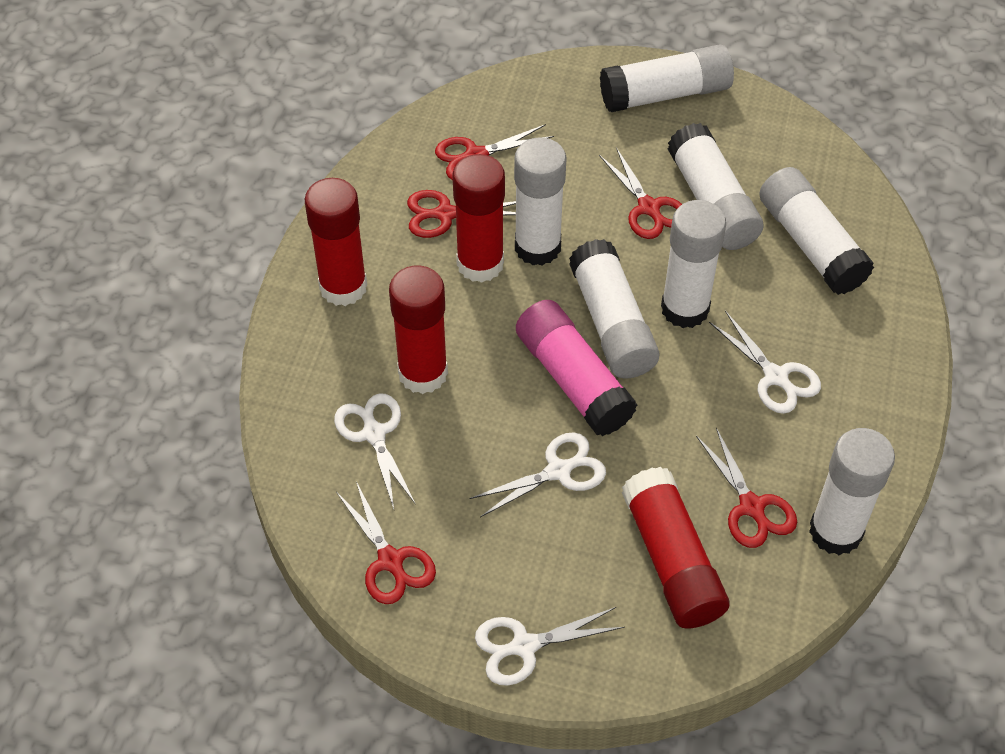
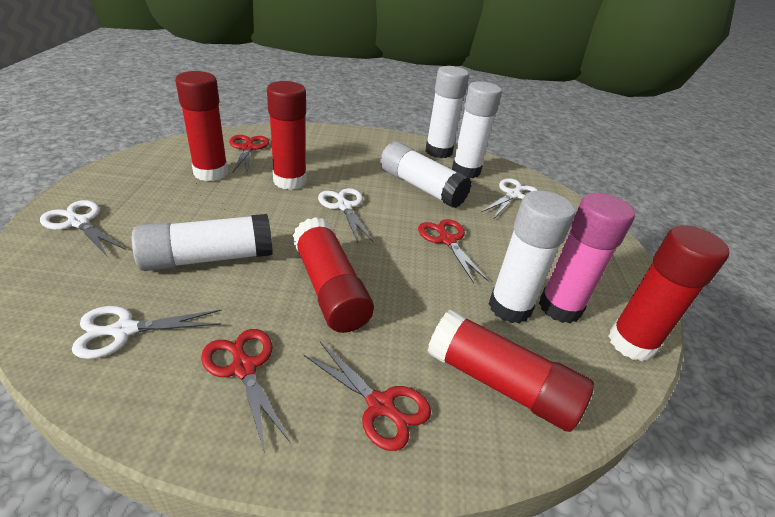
red glue stick: 4 -> 5
red scissors: 5 -> 4
white glue stick: 7 -> 5

